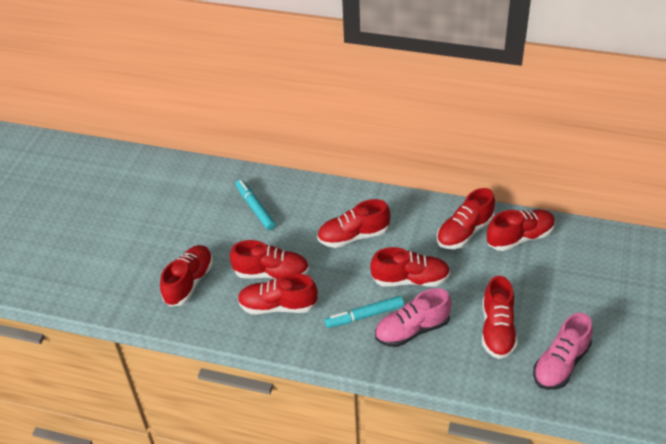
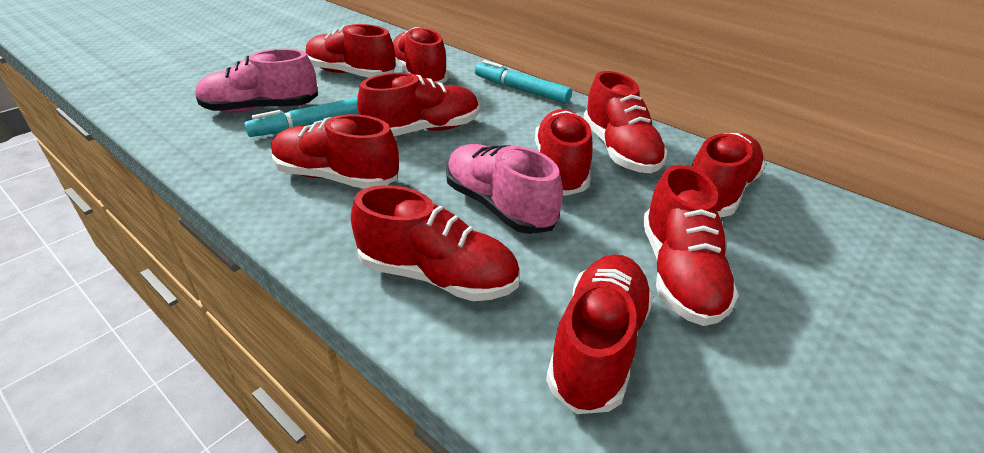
red shoe: 8 -> 10

